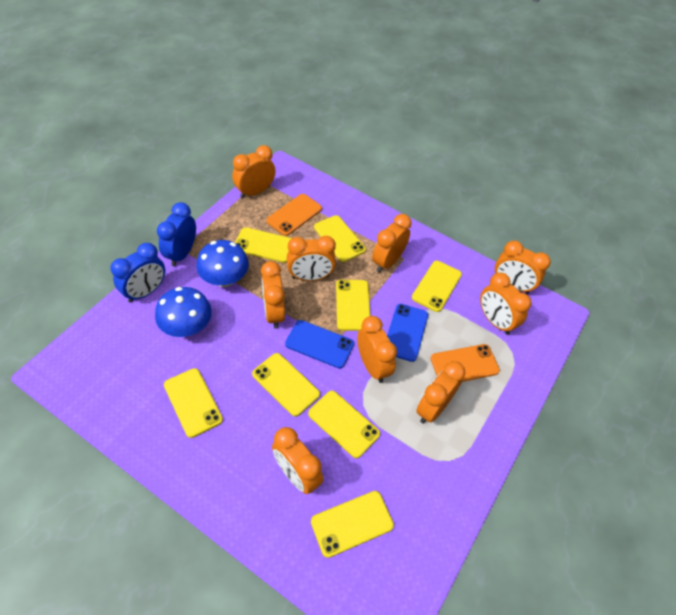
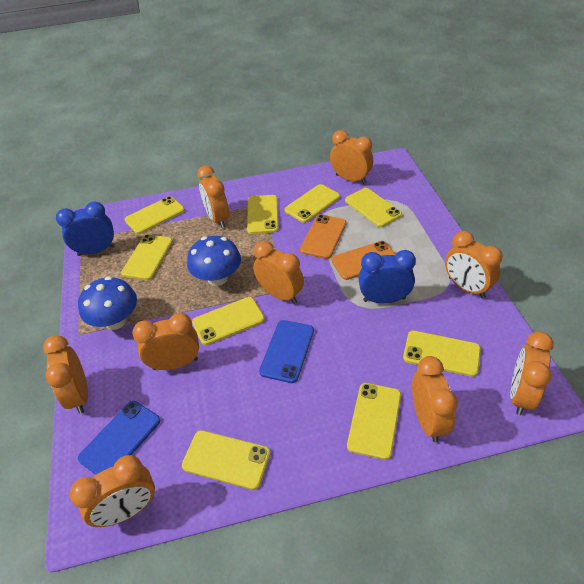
yellow phone: 8 -> 9

